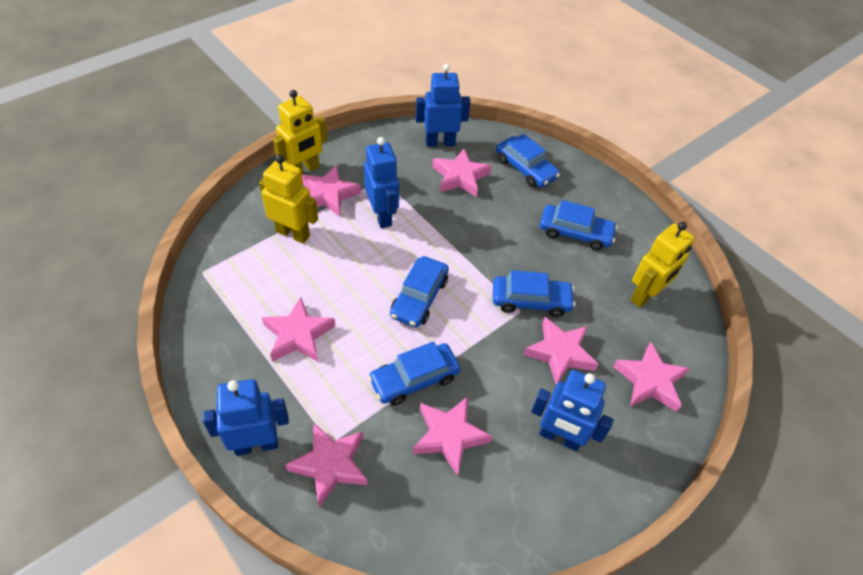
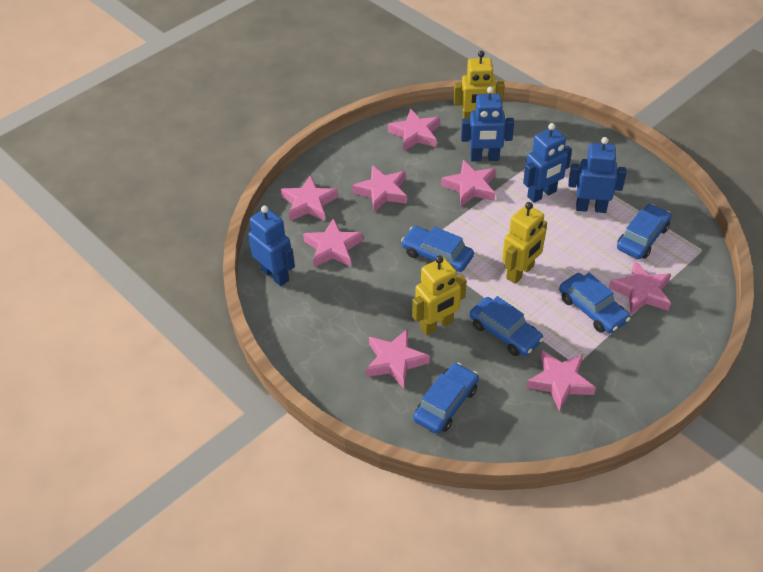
pink star: 7 -> 8

